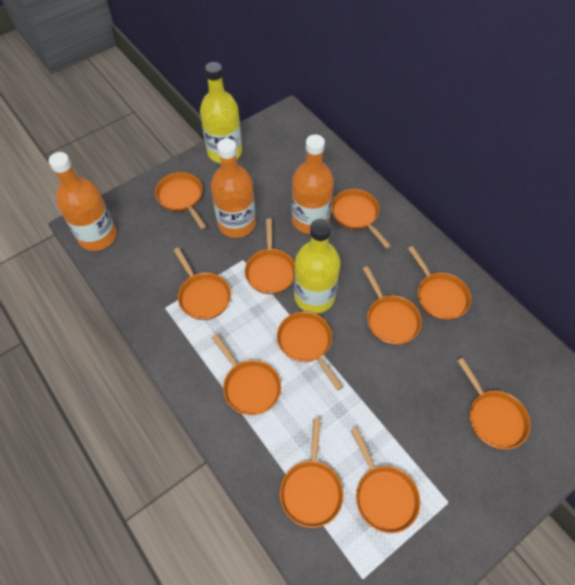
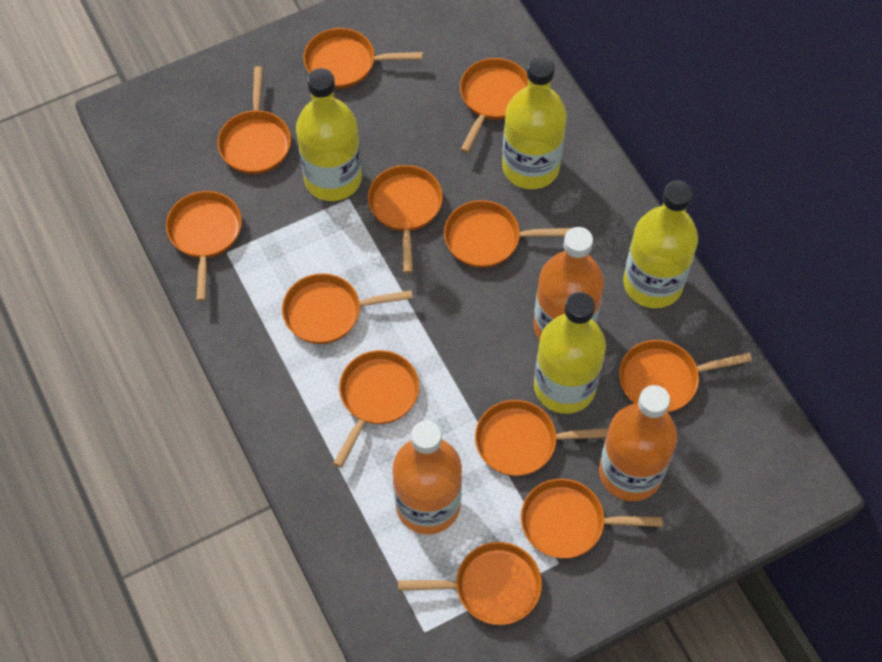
orange pan: 11 -> 12
yellow bottle: 2 -> 4

